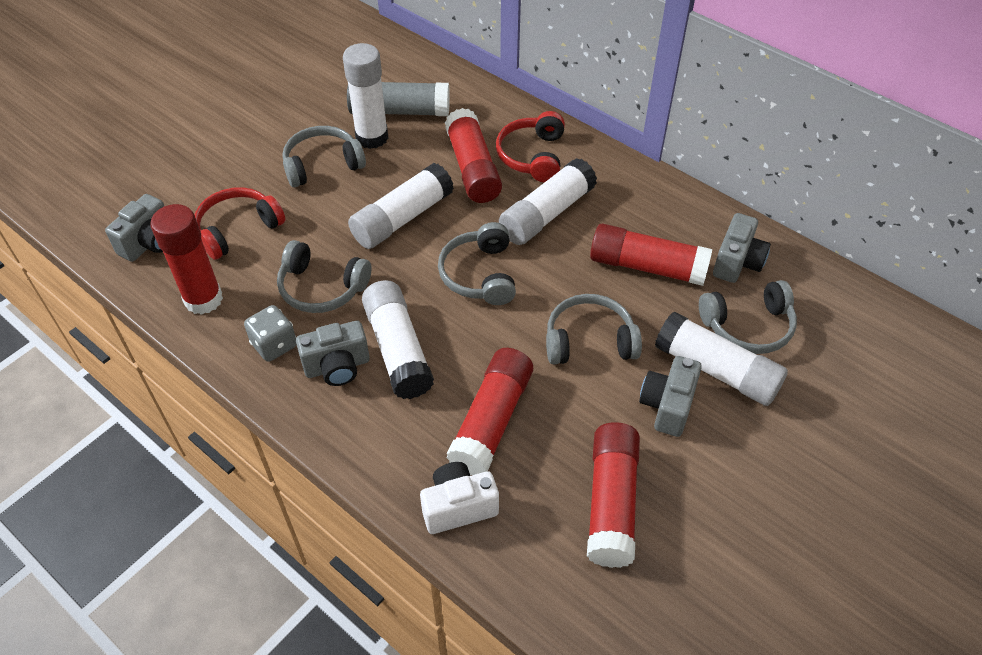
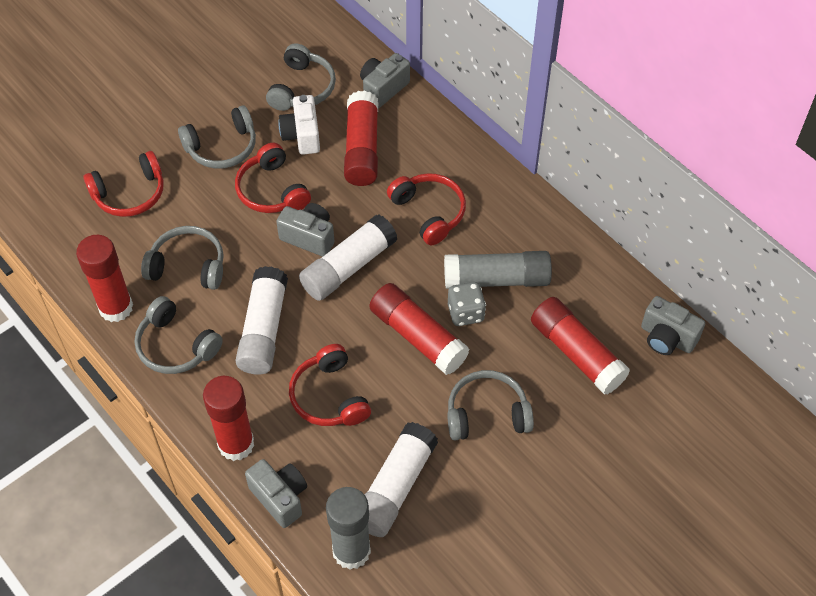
grey glue stick: 1 -> 2
red headphones: 2 -> 4
white glue stick: 5 -> 3

